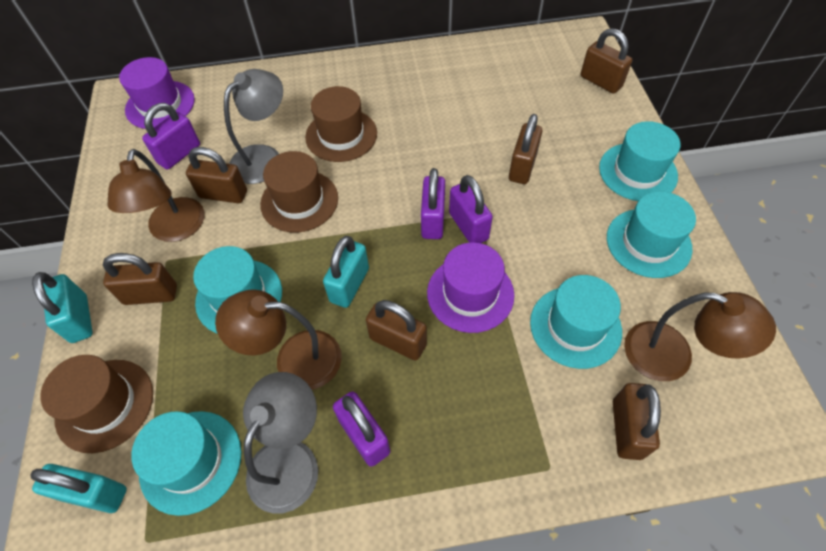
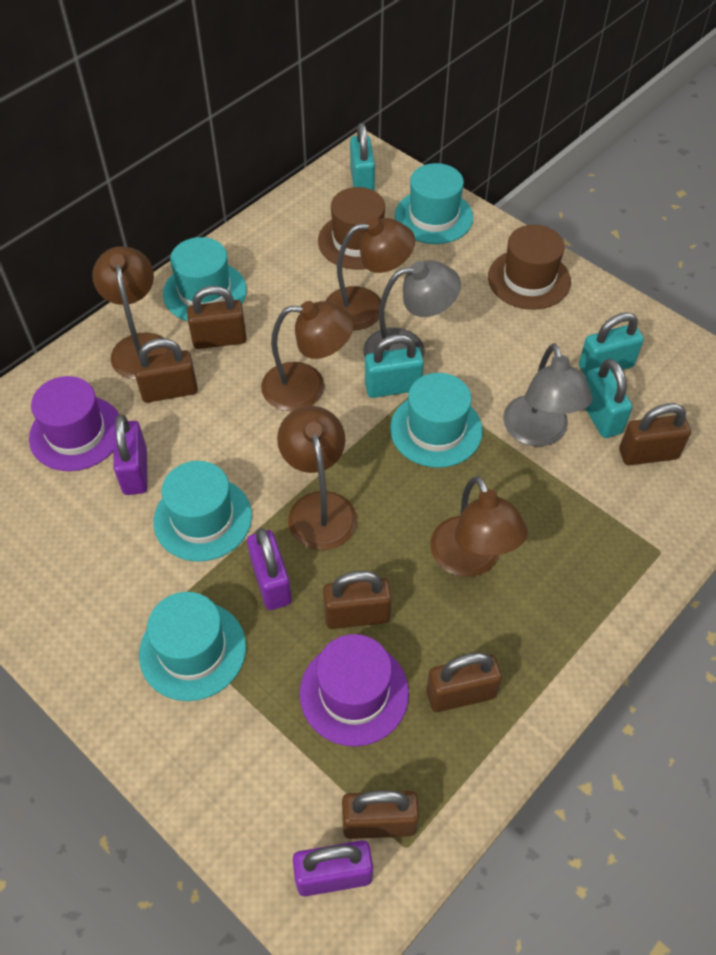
brown hat: 3 -> 2
brown lamp: 3 -> 5
purple padlock: 4 -> 3
turquoise padlock: 3 -> 4

